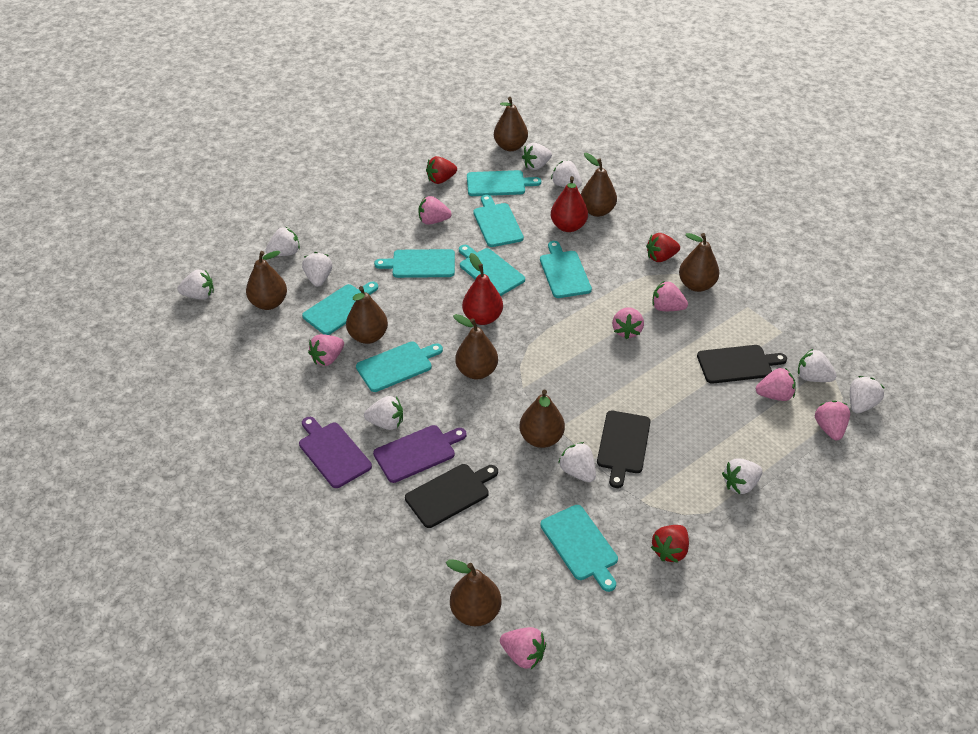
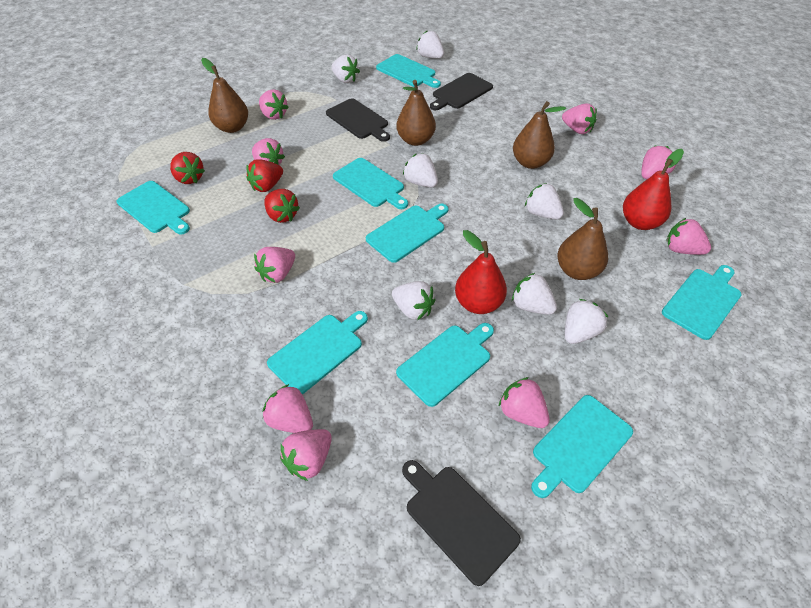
brown pear: 8 -> 4
pink strawberry: 7 -> 9
purple cutting board: 2 -> 0
white strawberry: 10 -> 7

